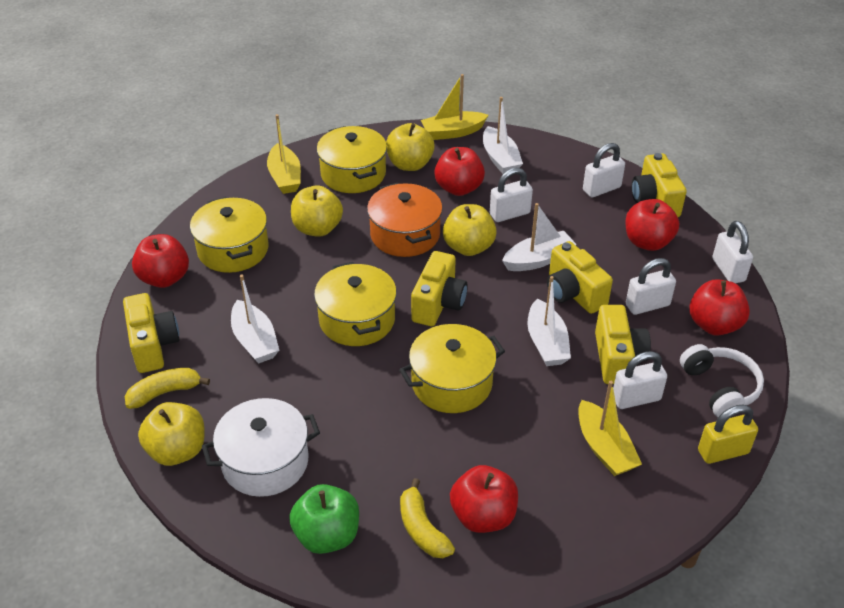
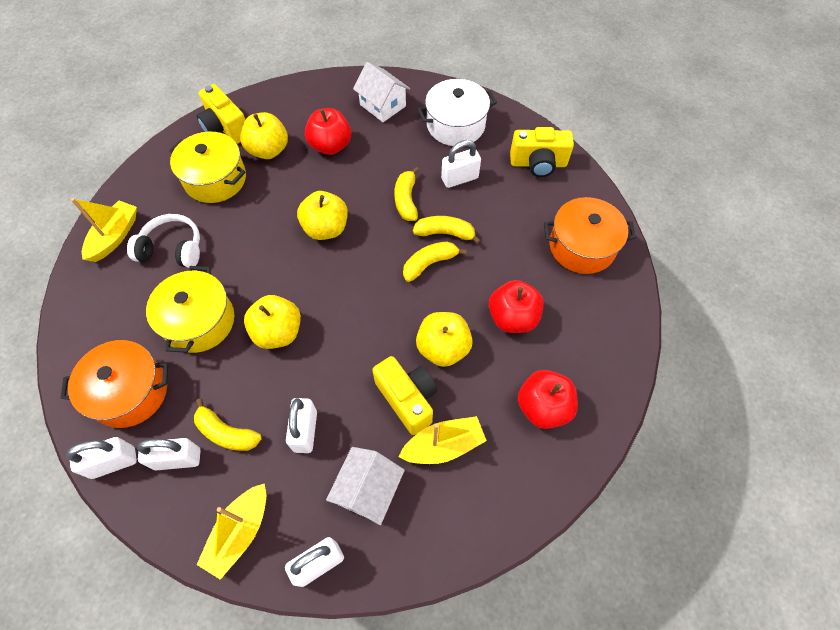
green apple: 1 -> 0
orange pot: 1 -> 2
red apple: 5 -> 3
white boat: 4 -> 0
white house: 0 -> 2
yellow banana: 2 -> 4
yellow camera: 5 -> 3
yellow padlock: 1 -> 0
yellow pot: 4 -> 2

